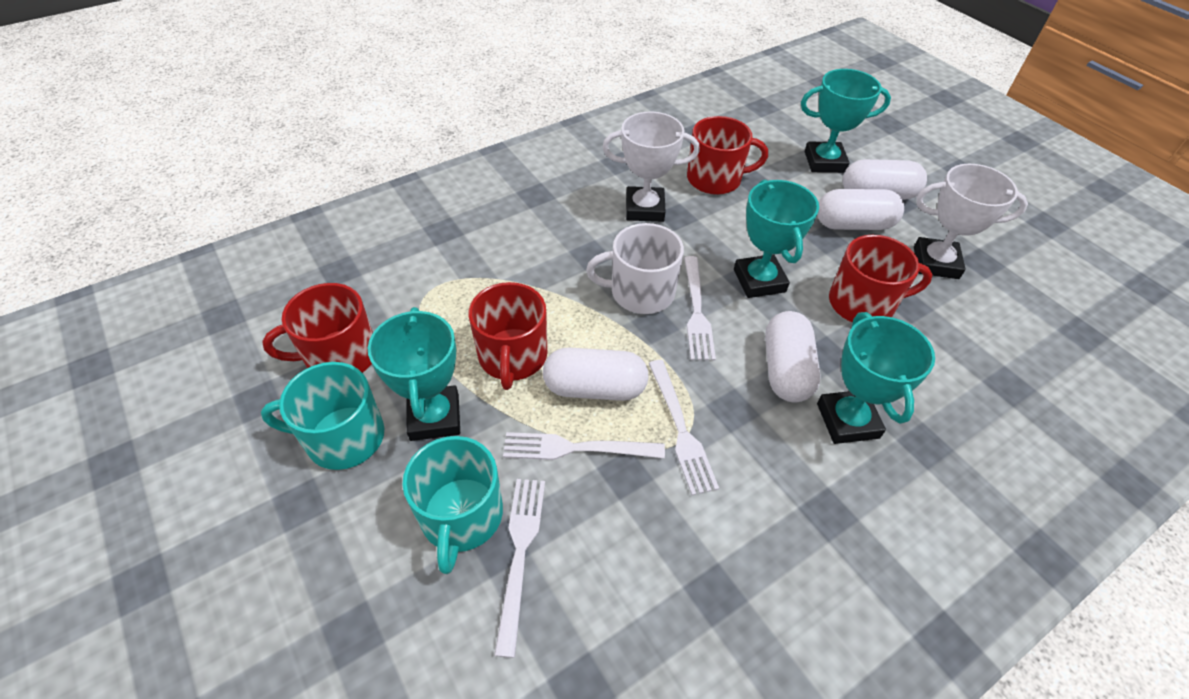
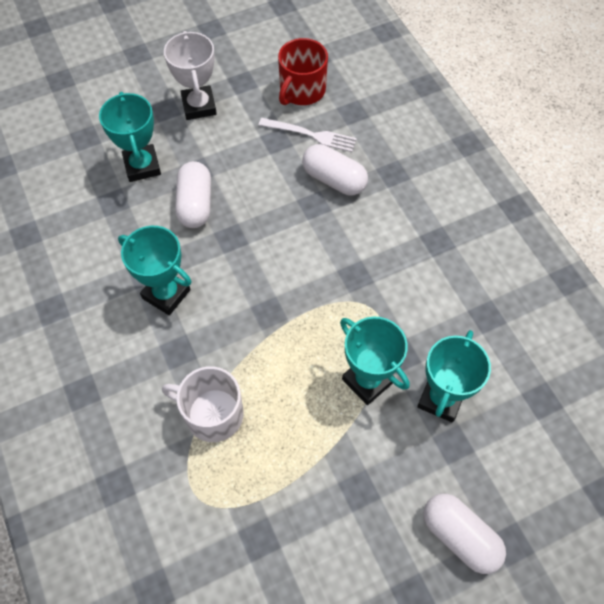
red mug: 4 -> 1
turquoise mug: 2 -> 0
white capsule: 4 -> 3
white fork: 4 -> 1
white trophy: 2 -> 1

